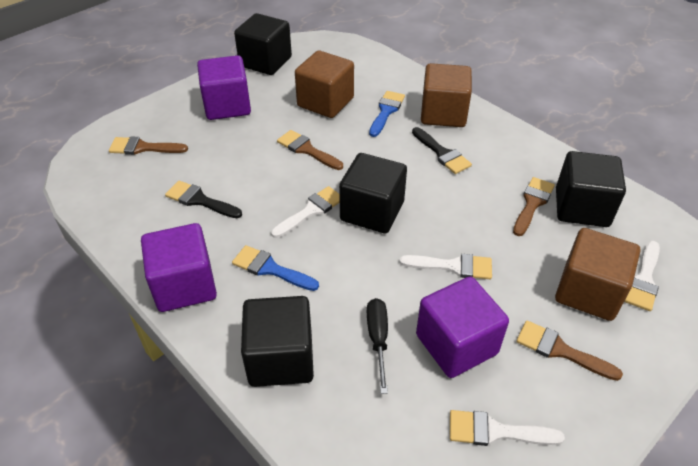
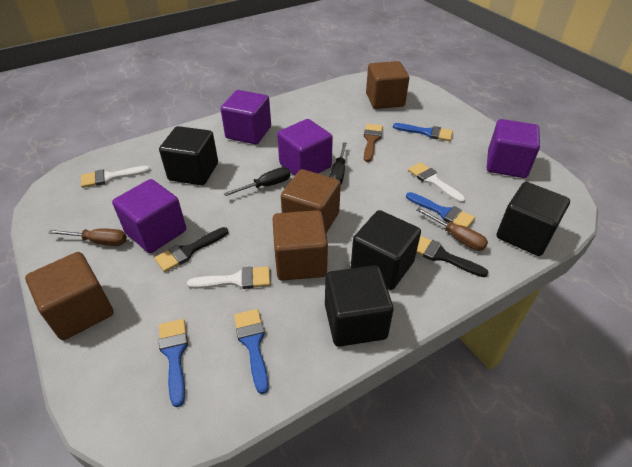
black screwdriver: 1 -> 2
blue brush: 2 -> 4
brown brush: 4 -> 1
brown cube: 3 -> 4
brown screwdriver: 0 -> 2
purple cube: 3 -> 4
white brush: 4 -> 3

